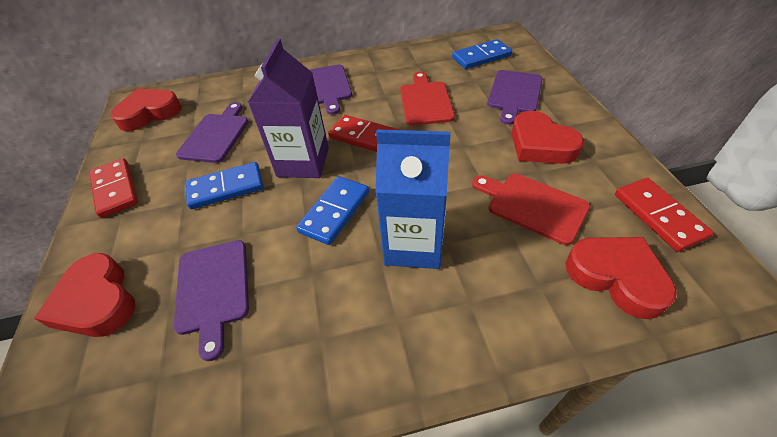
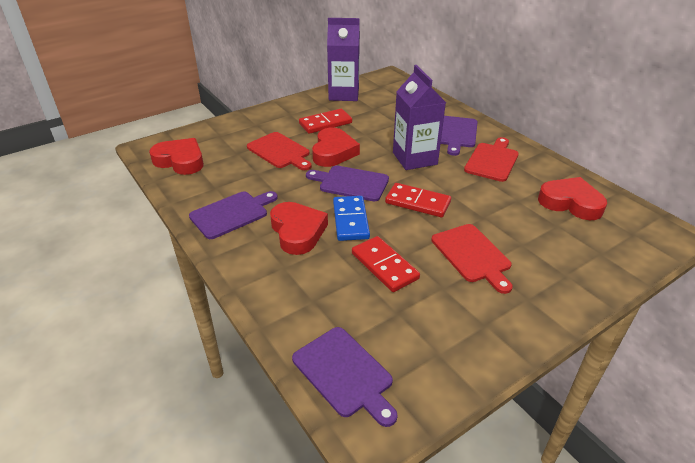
blue carton: 1 -> 0
blue domino: 3 -> 1
purple carton: 1 -> 2
red cutting board: 2 -> 3

